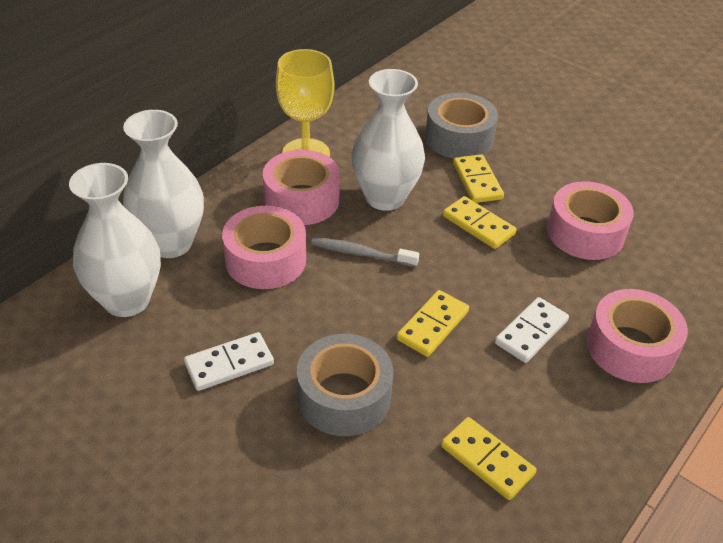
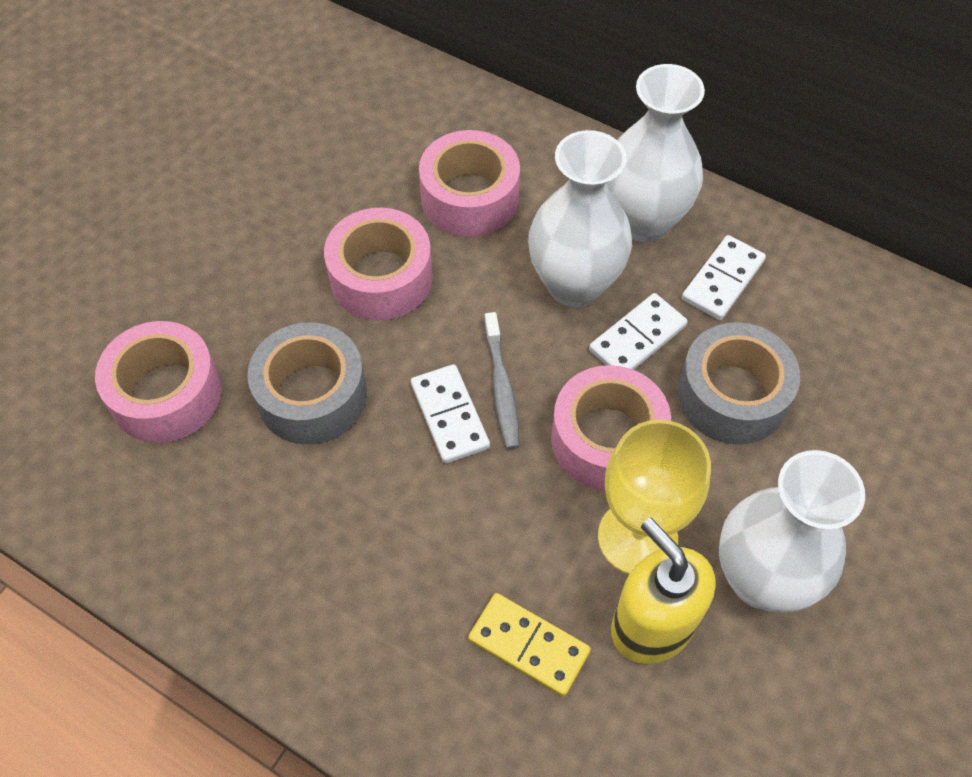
white domino: 2 -> 3
yellow domino: 4 -> 1
yellow soap dispenser: 0 -> 1

